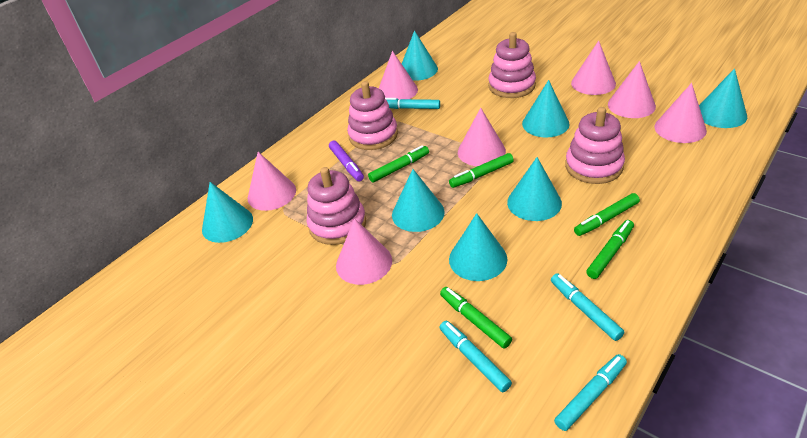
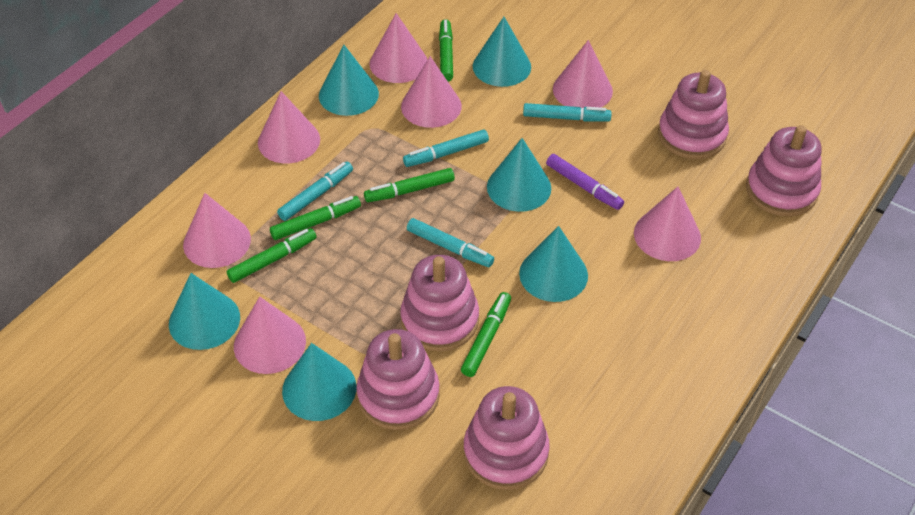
pink stacking toy: 4 -> 5
turquoise cone: 7 -> 6

